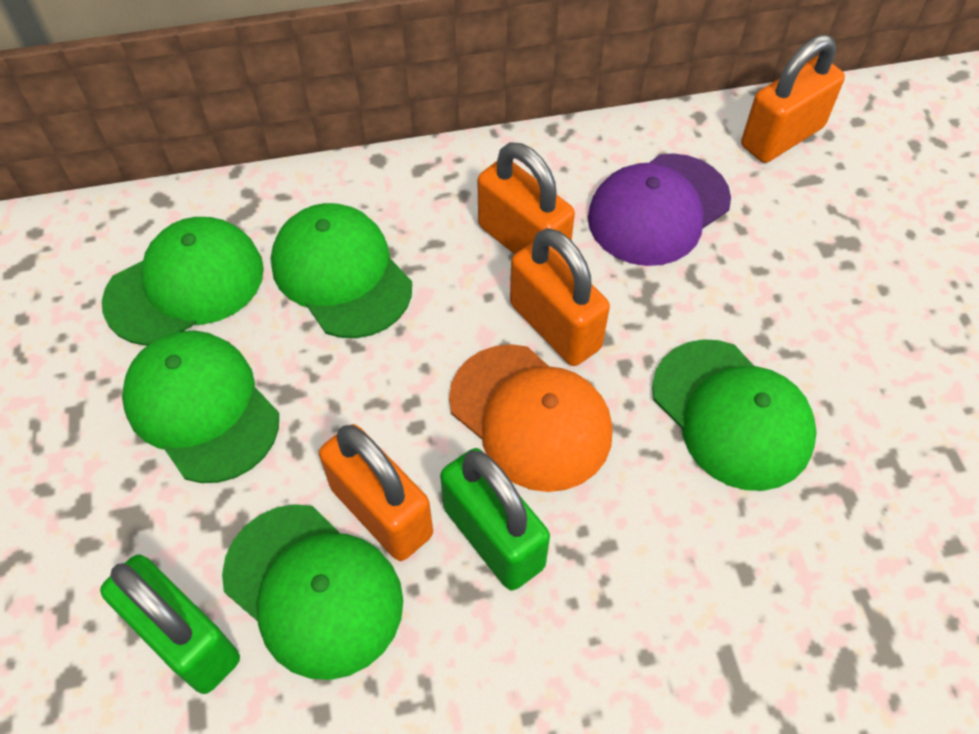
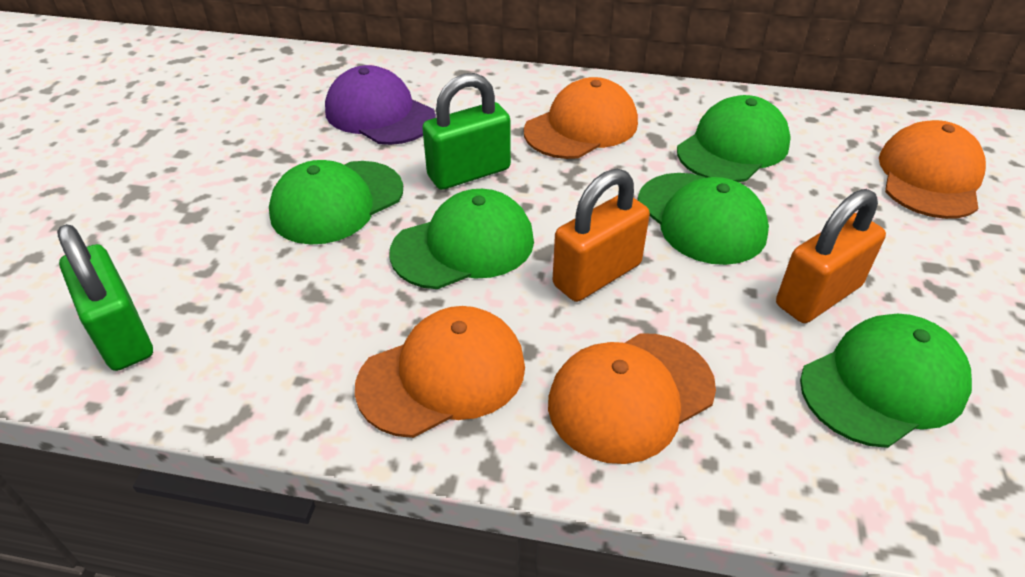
orange cap: 1 -> 4
orange padlock: 4 -> 2

